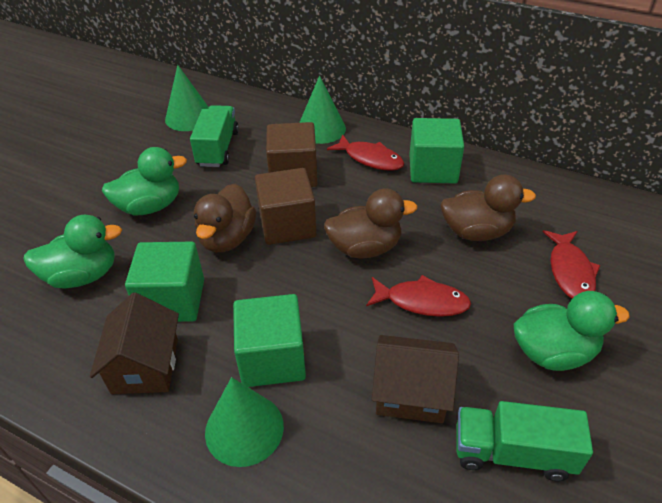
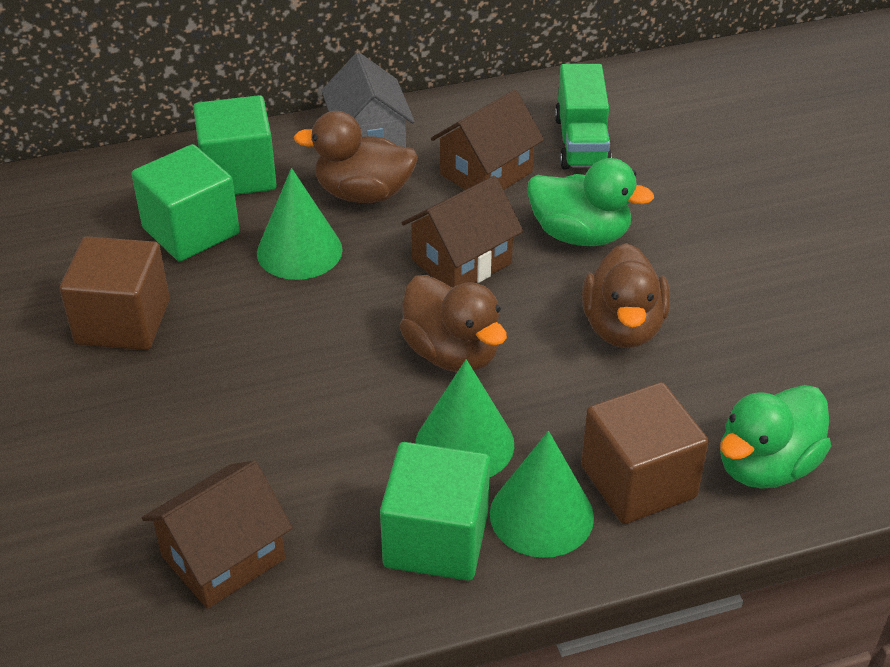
brown house: 2 -> 3
green duck: 3 -> 2
green truck: 2 -> 1
grey house: 0 -> 1
red fish: 3 -> 0

